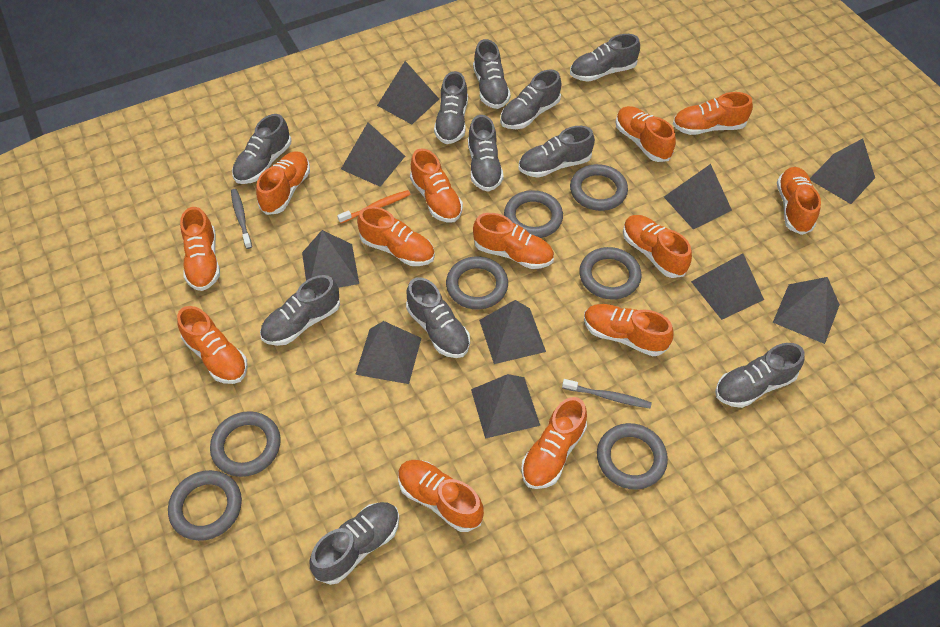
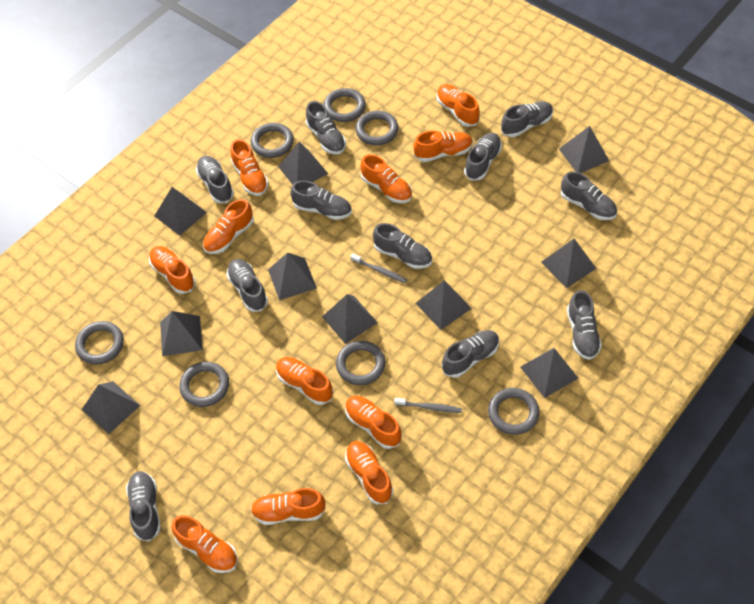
orange shoe: 13 -> 11
orange toothbrush: 1 -> 0

